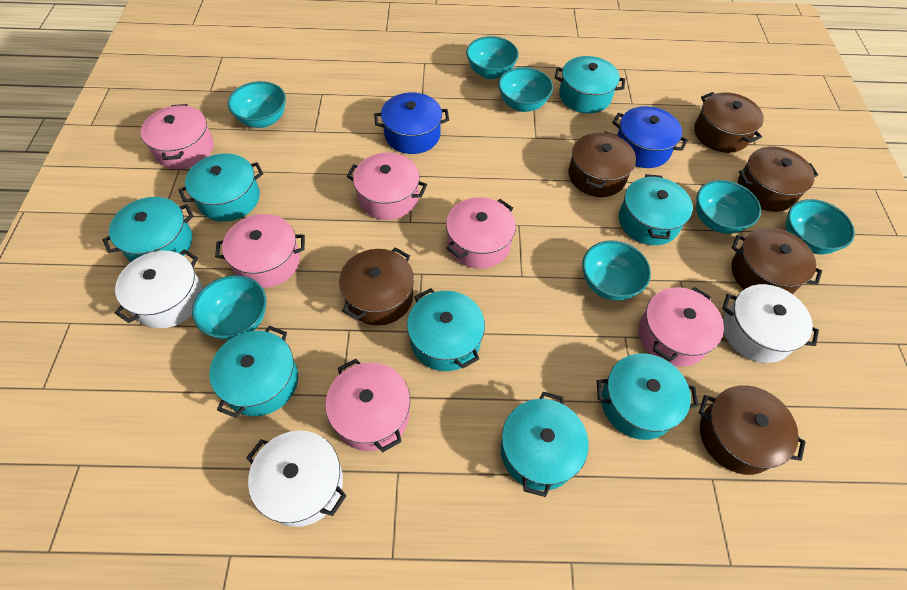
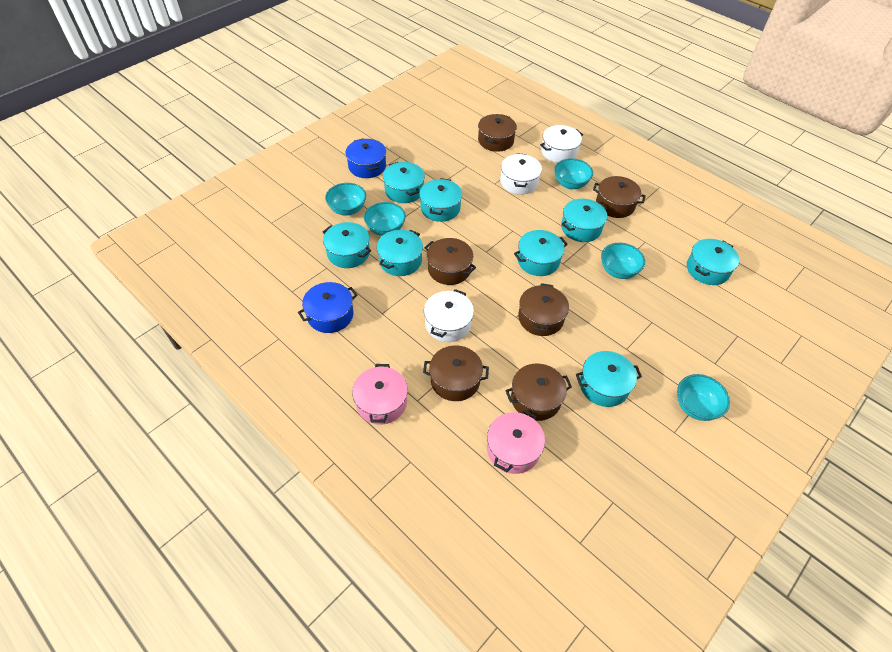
pink pot: 6 -> 2
turquoise bowl: 7 -> 5

